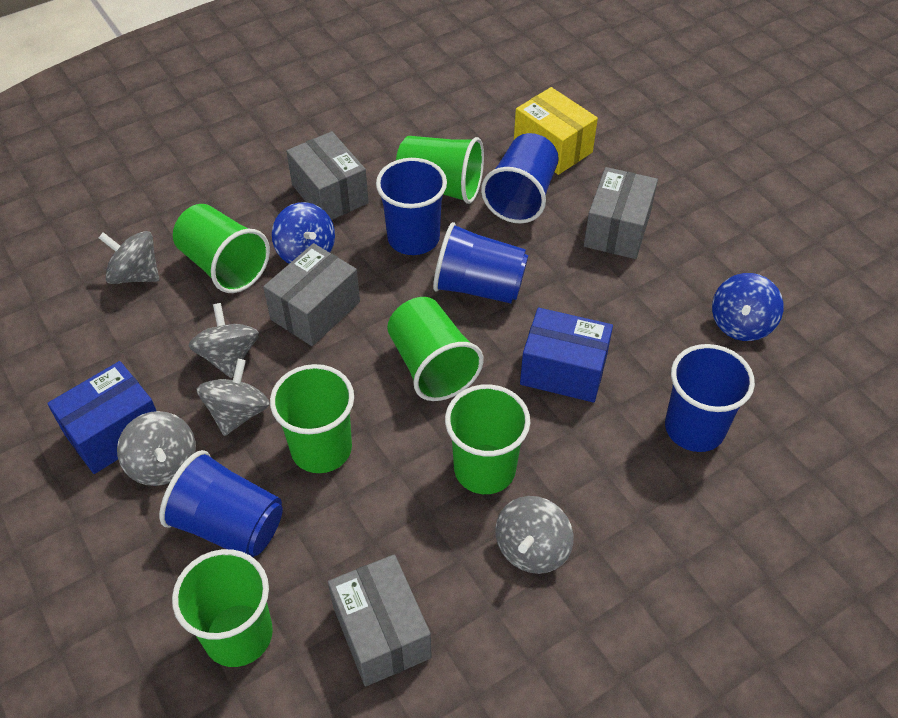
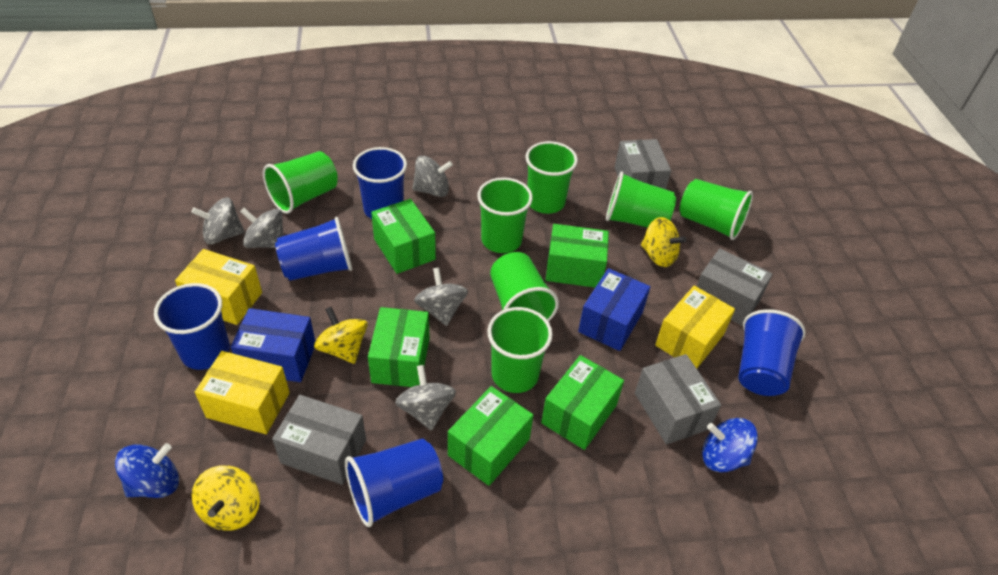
green box: 0 -> 5
green cup: 6 -> 7
yellow box: 1 -> 3
yellow spinning top: 0 -> 3

